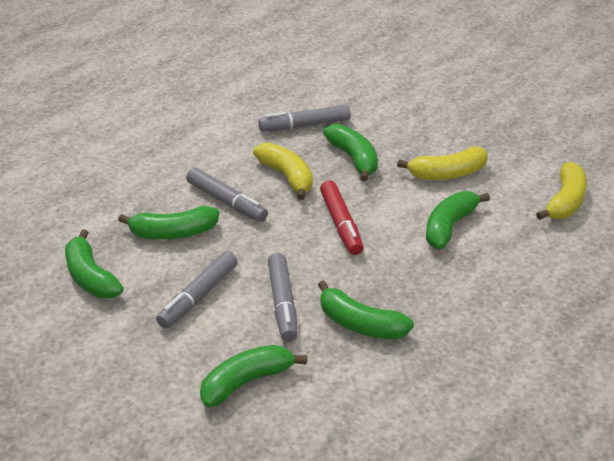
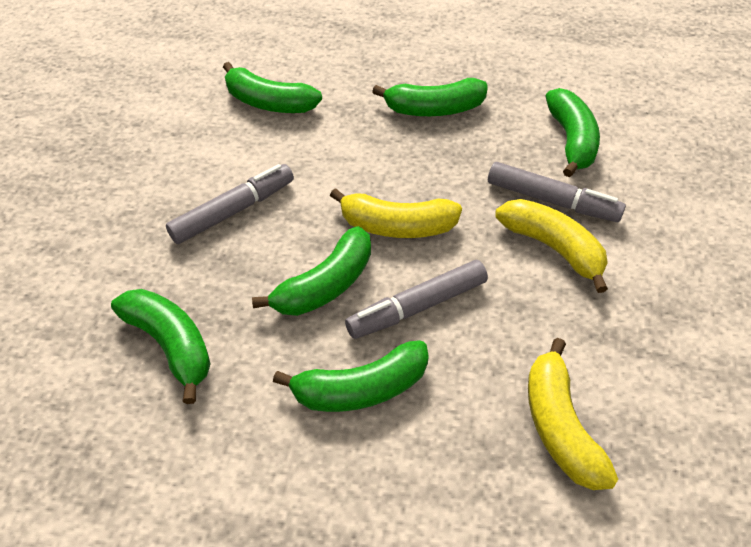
grey marker: 4 -> 3
red marker: 1 -> 0

